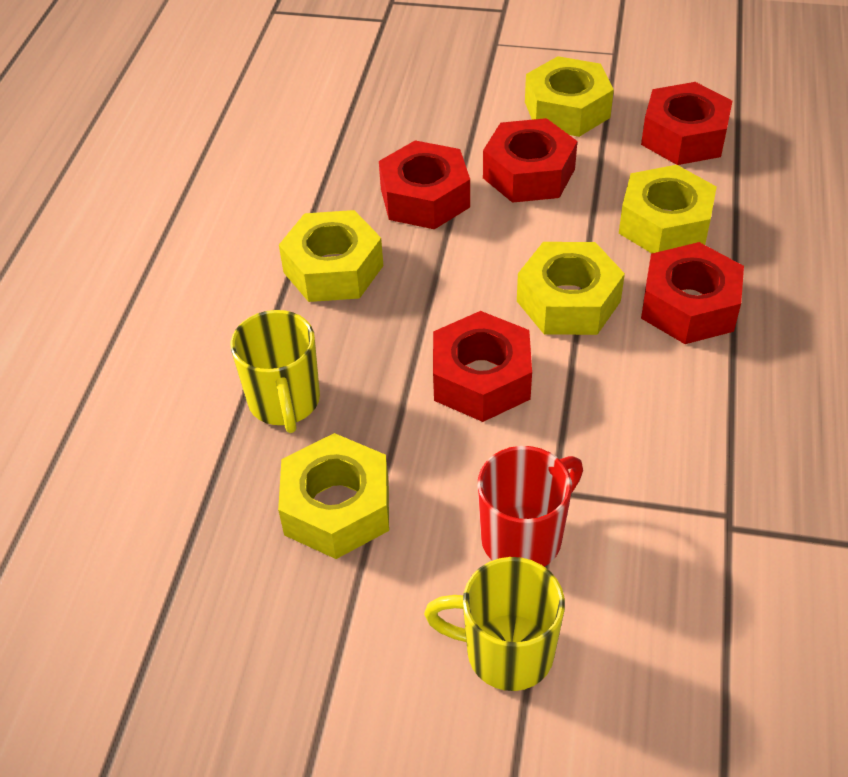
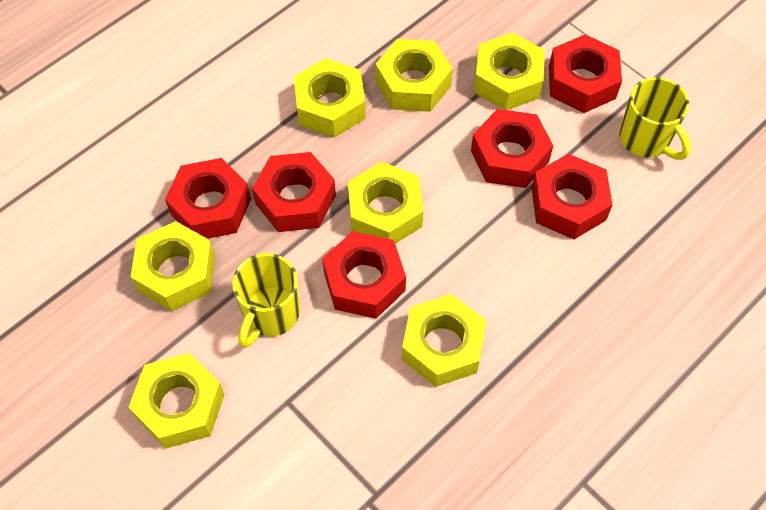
red mug: 1 -> 0
red nut: 5 -> 6
yellow nut: 5 -> 7

